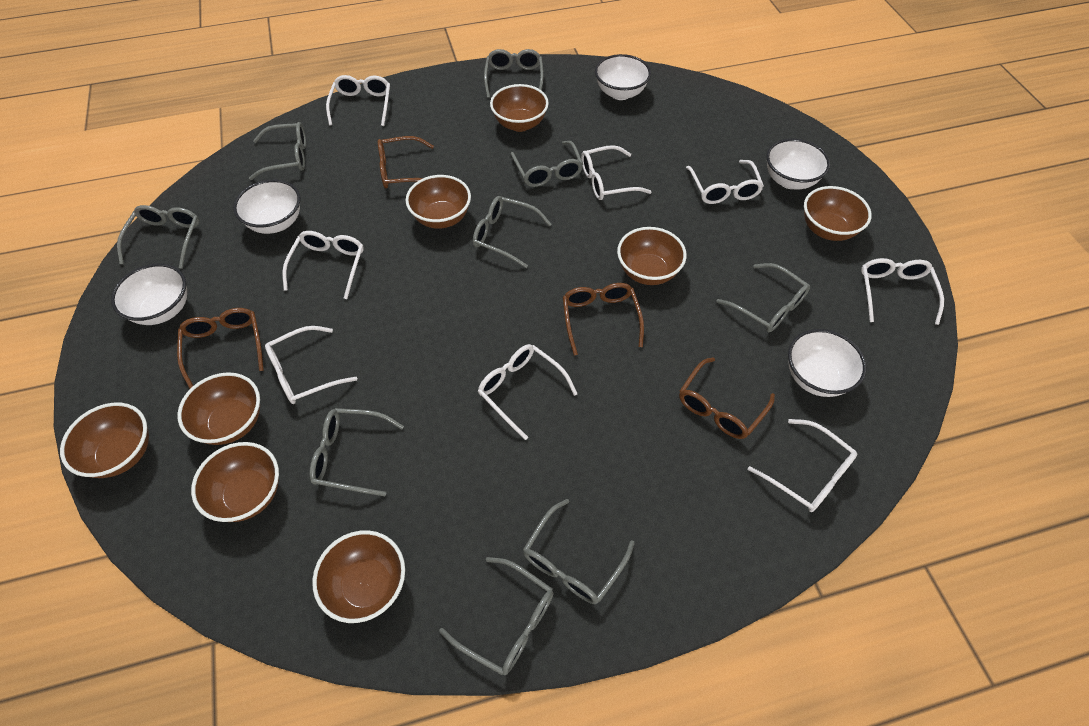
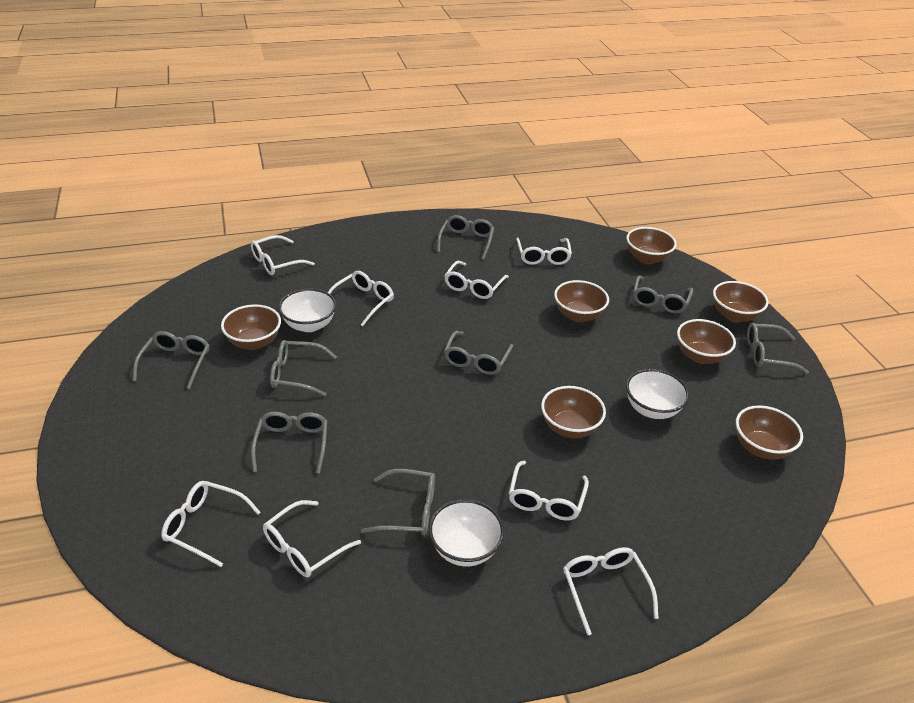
brown bowl: 8 -> 7
brown glasses: 4 -> 0
grey glasses: 9 -> 8
white bowl: 5 -> 3

